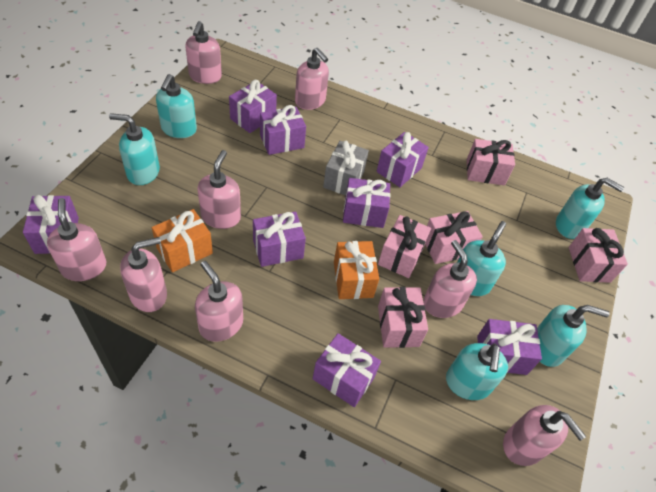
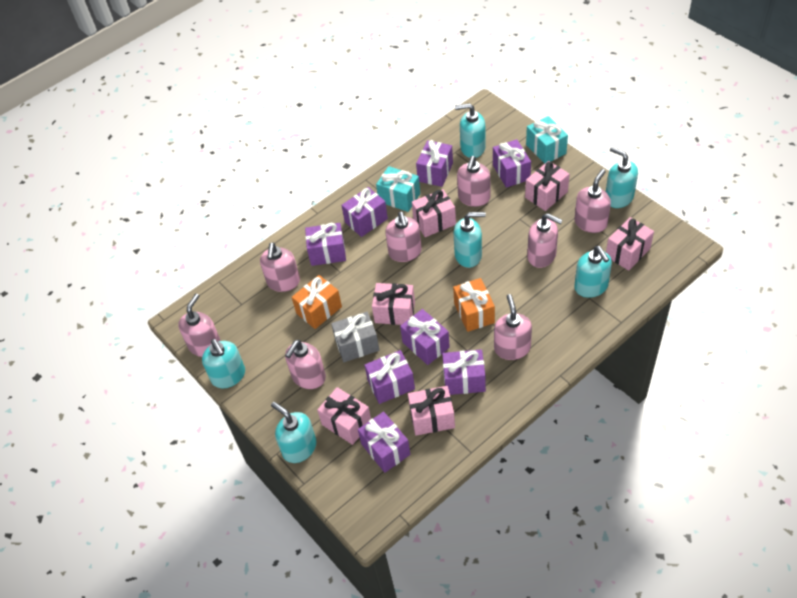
pink gift: 5 -> 6
turquoise gift: 0 -> 2

